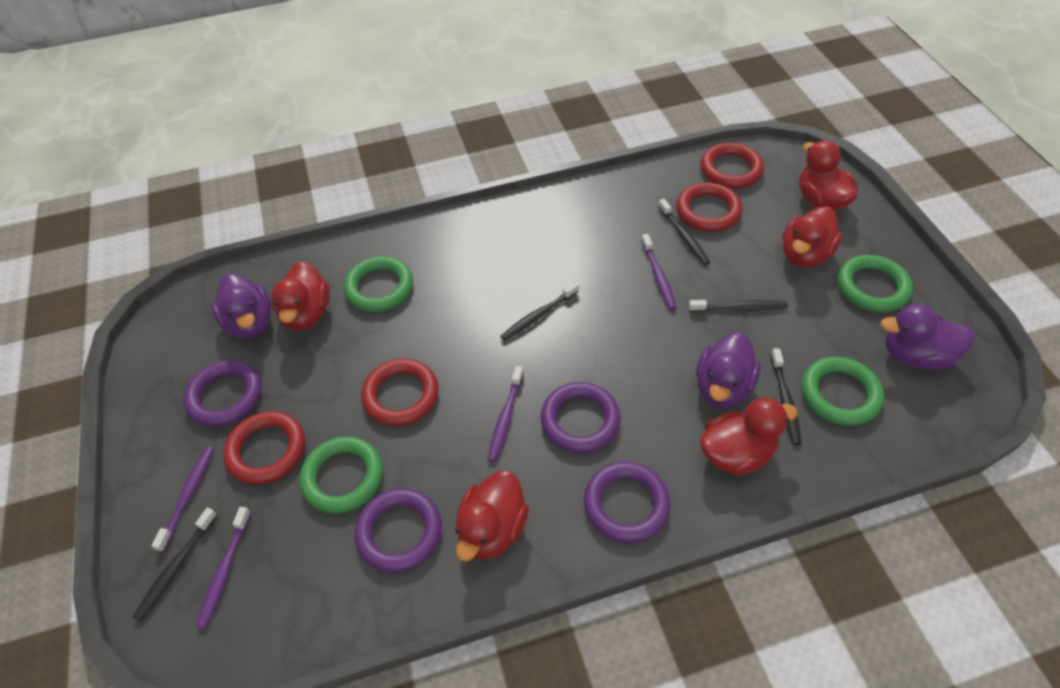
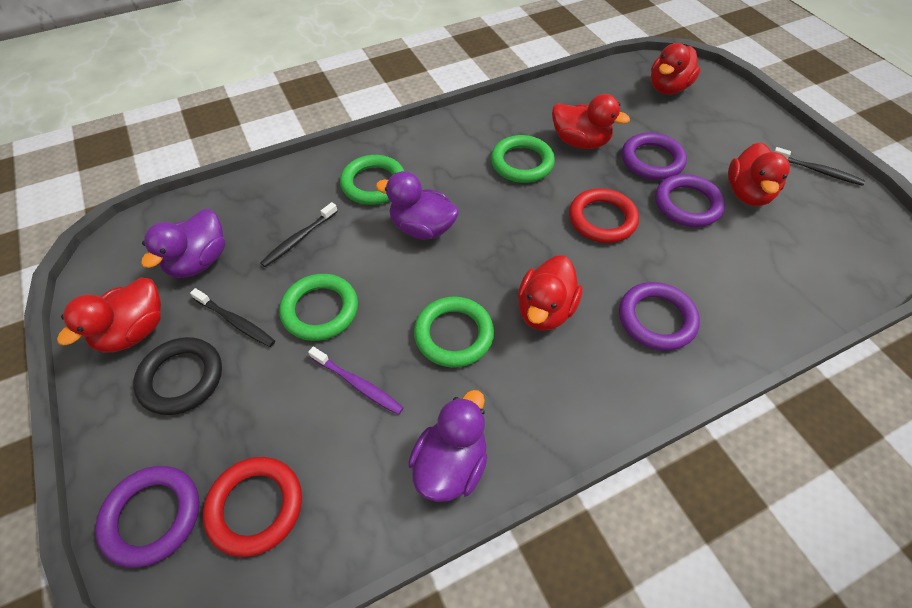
black ring: 0 -> 1
black toothbrush: 5 -> 3
purple toothbrush: 4 -> 1
red ring: 4 -> 2

